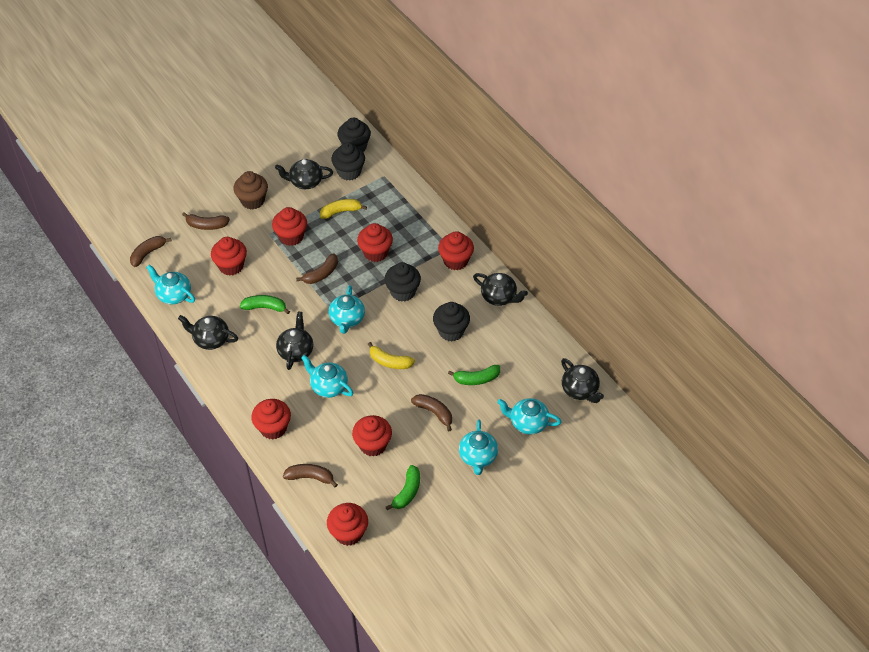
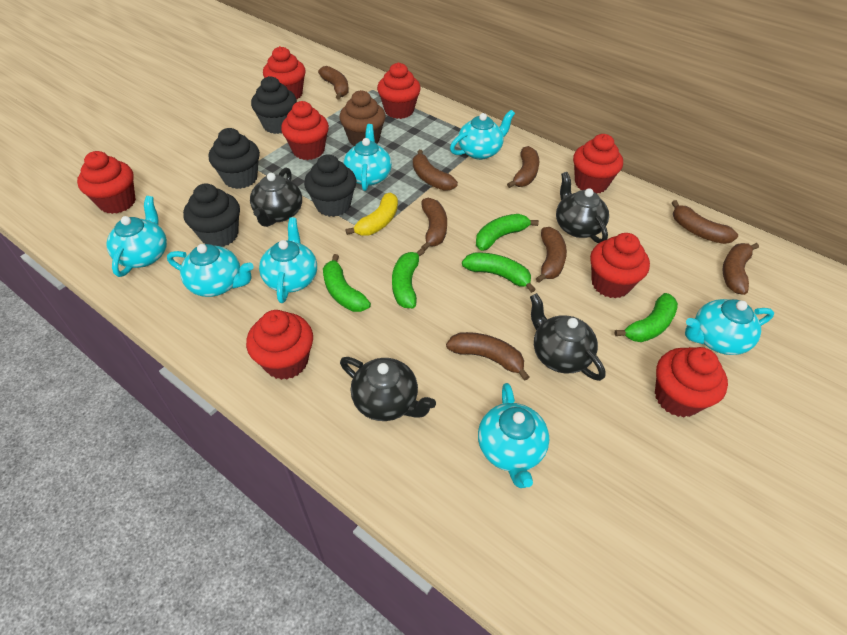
black teapot: 5 -> 4
brown banana: 5 -> 8
green banana: 3 -> 5
red cupcake: 7 -> 8
turquoise teapot: 5 -> 7
yellow banana: 2 -> 1

